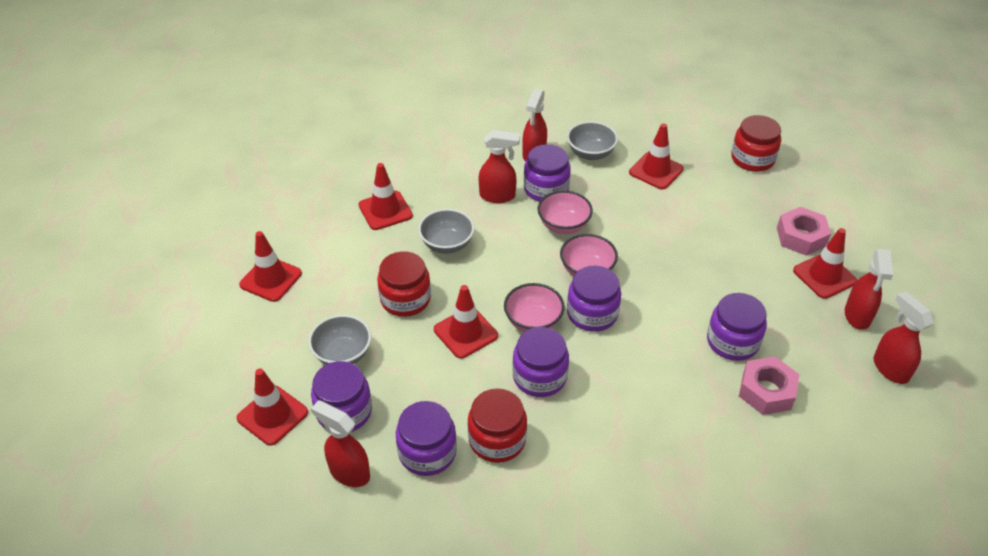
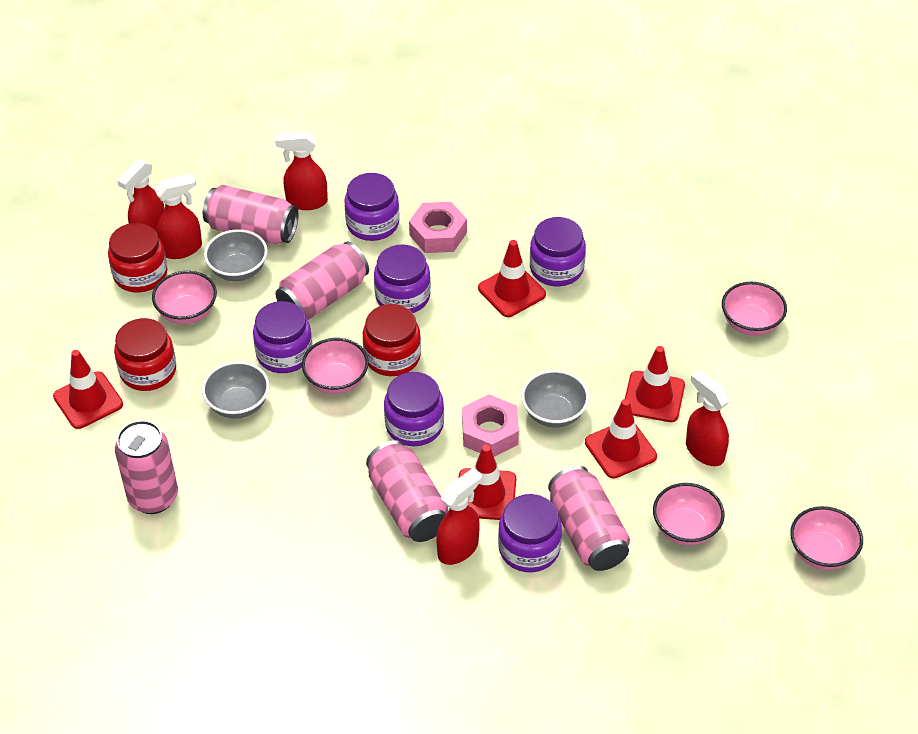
pink bowl: 3 -> 5
pink can: 0 -> 5
red traffic cone: 6 -> 5

